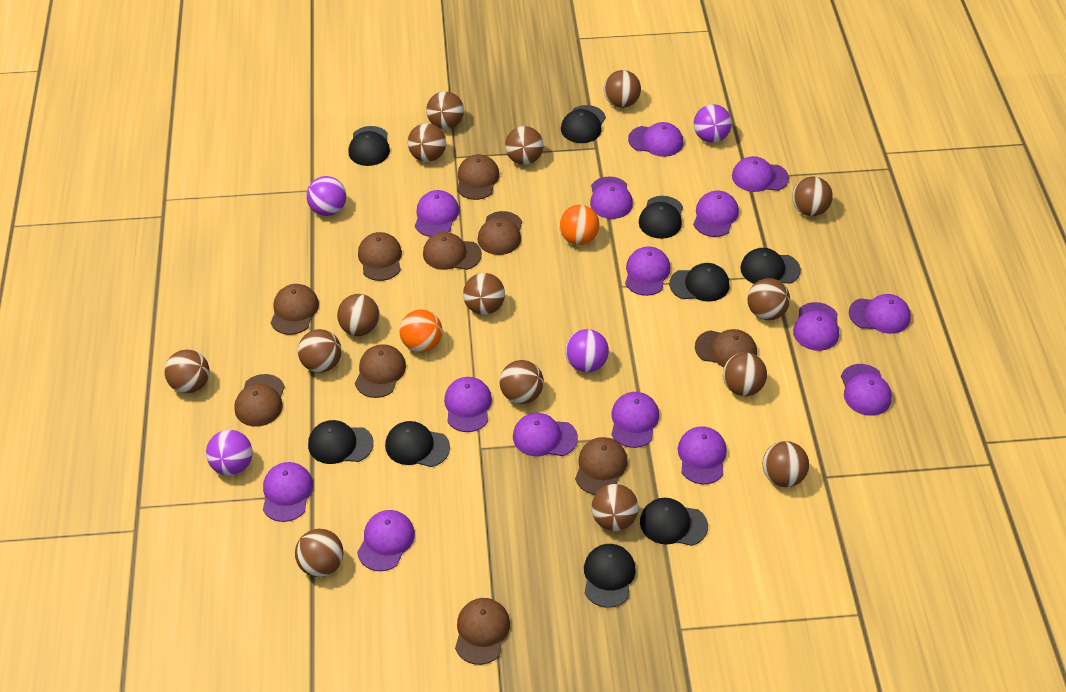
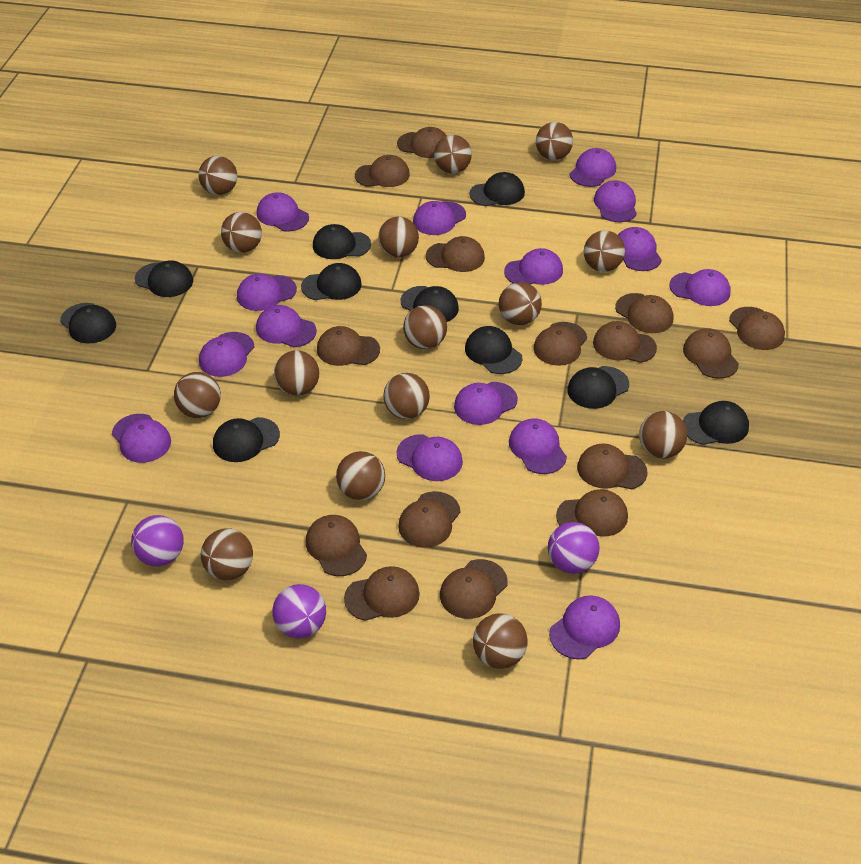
black cap: 9 -> 10
brown cap: 10 -> 15
orange ball: 2 -> 0
purple ball: 4 -> 3

